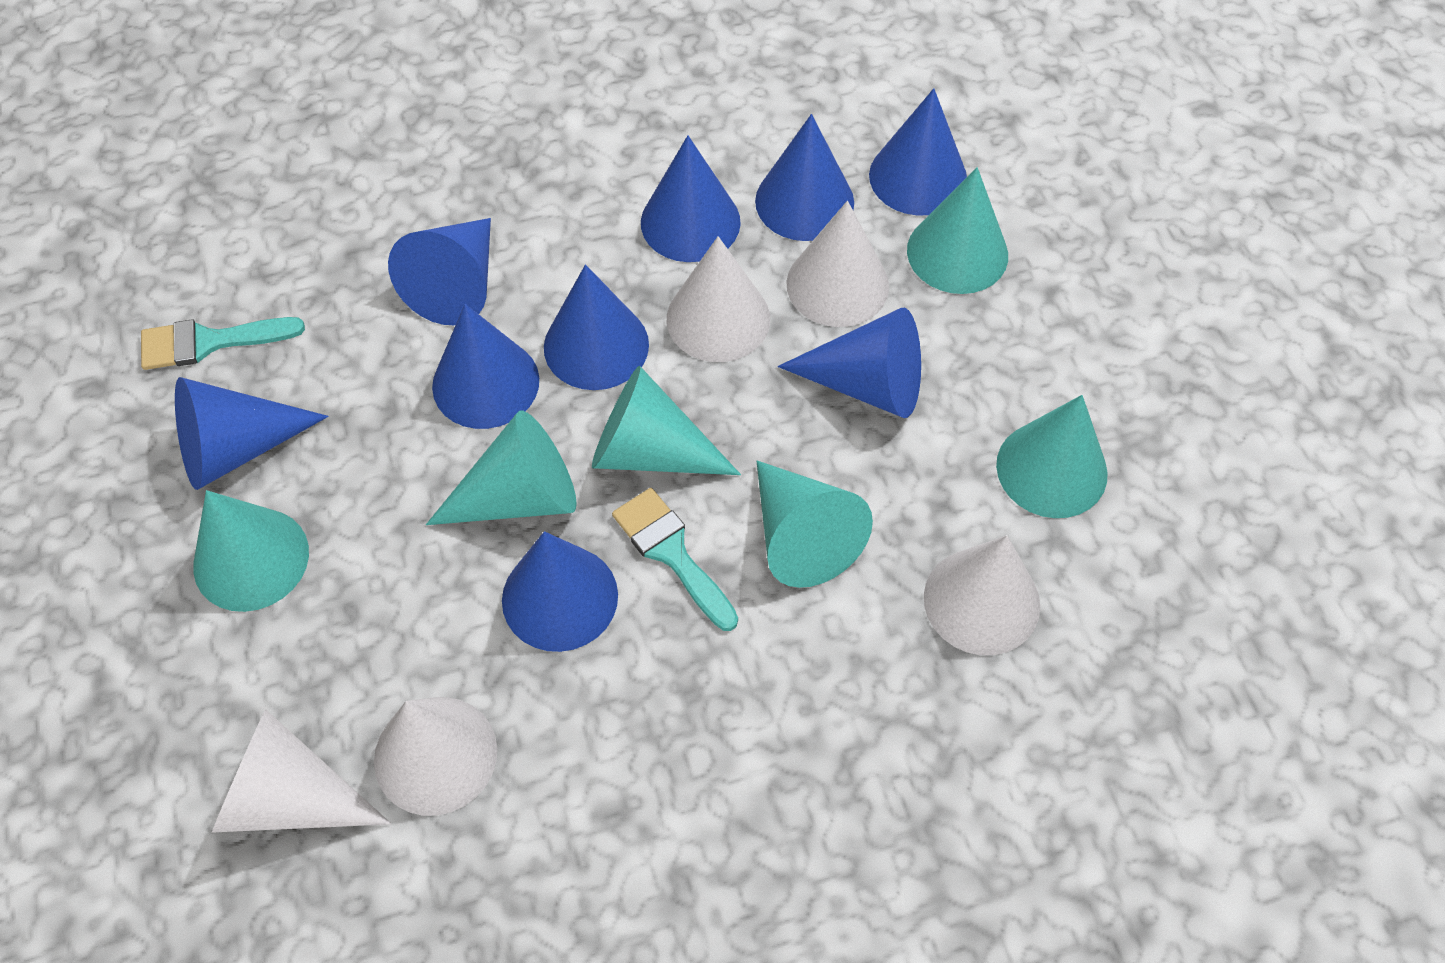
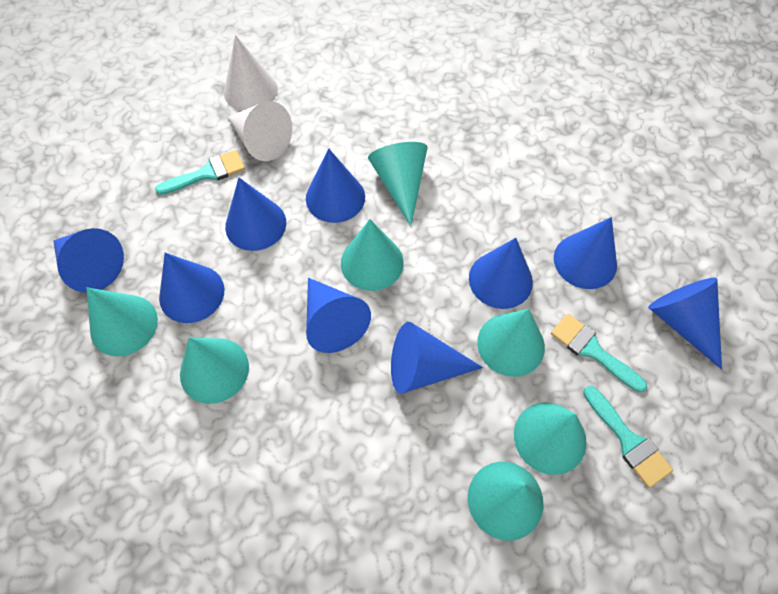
turquoise brush: 2 -> 3
turquoise cone: 6 -> 7
white cone: 5 -> 2

